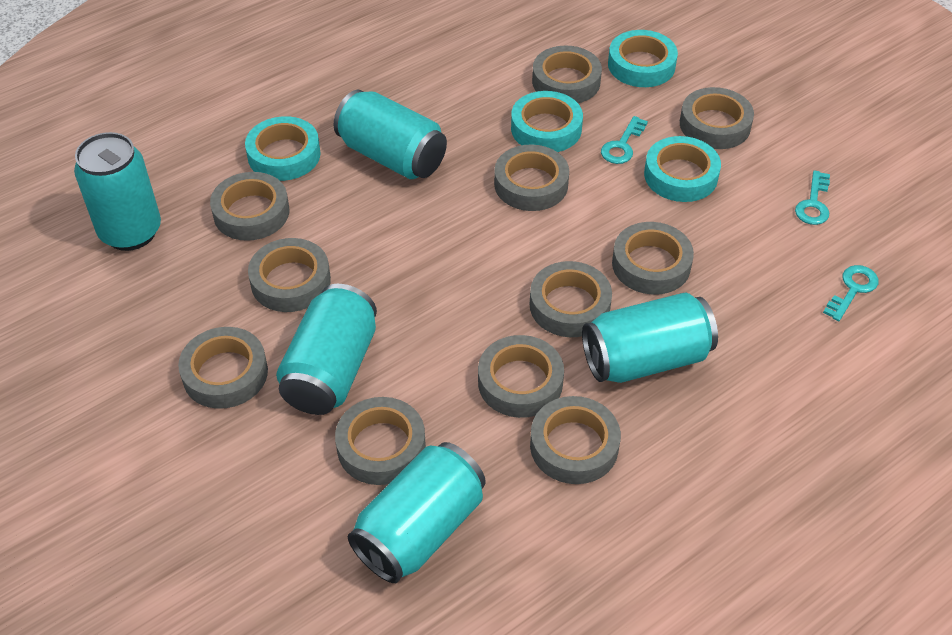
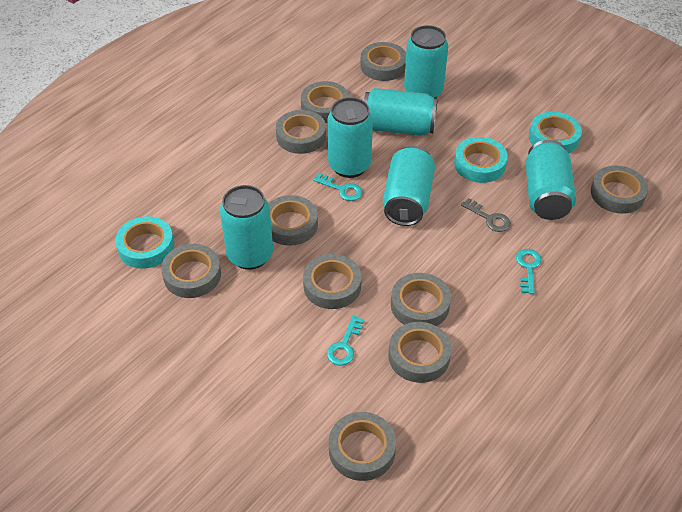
grey key: 0 -> 1
grey tape: 11 -> 10
turquoise can: 5 -> 6
turquoise tape: 4 -> 3

